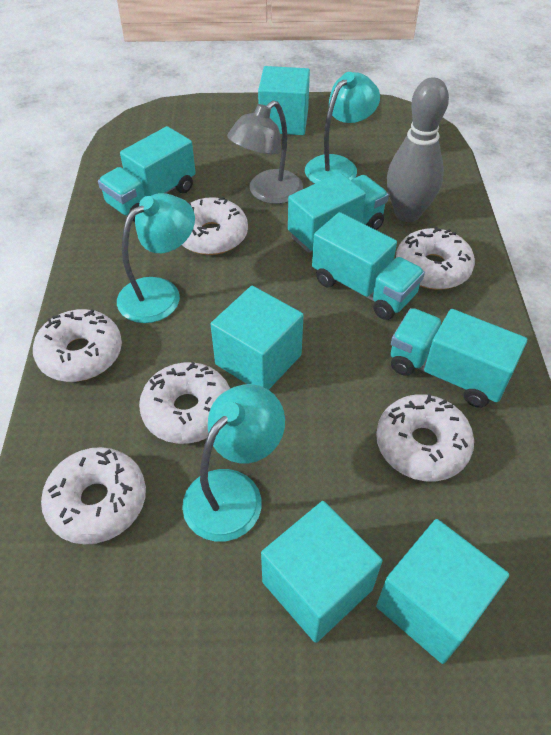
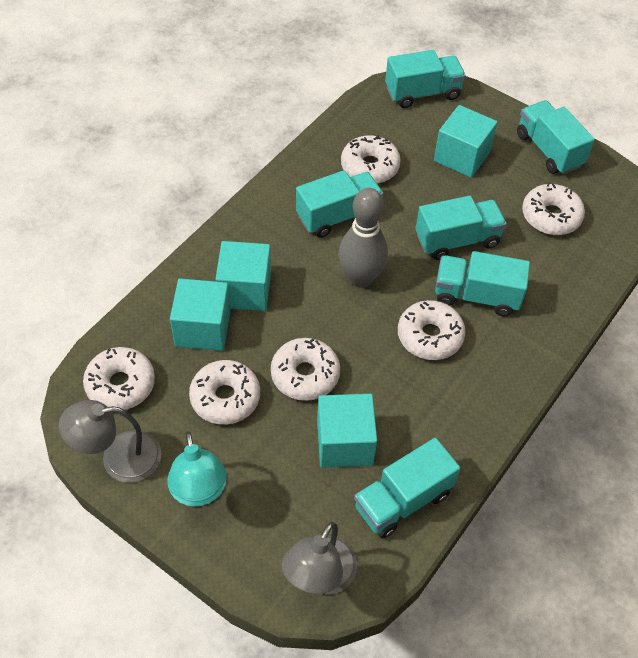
grey lamp: 1 -> 2
turquoise lamp: 3 -> 1
turquoise truck: 4 -> 6

